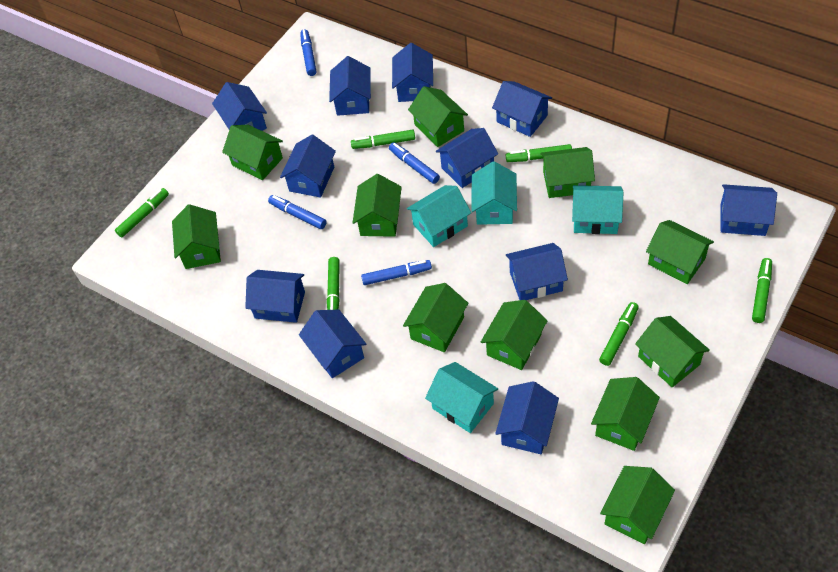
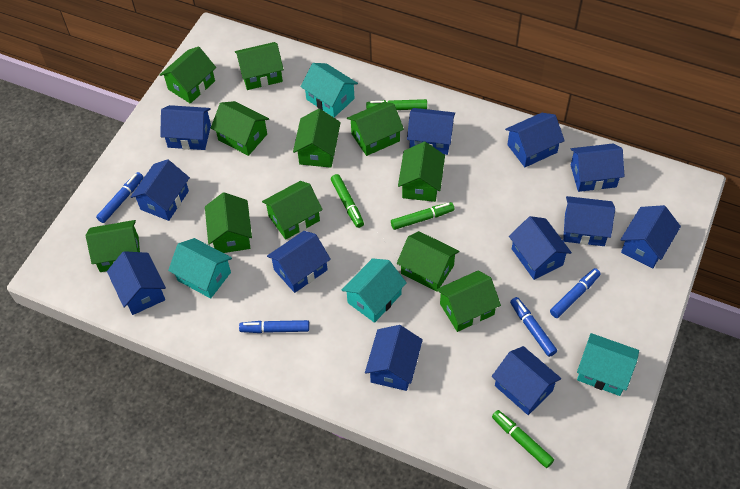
blue house: 11 -> 12
green marker: 6 -> 4

